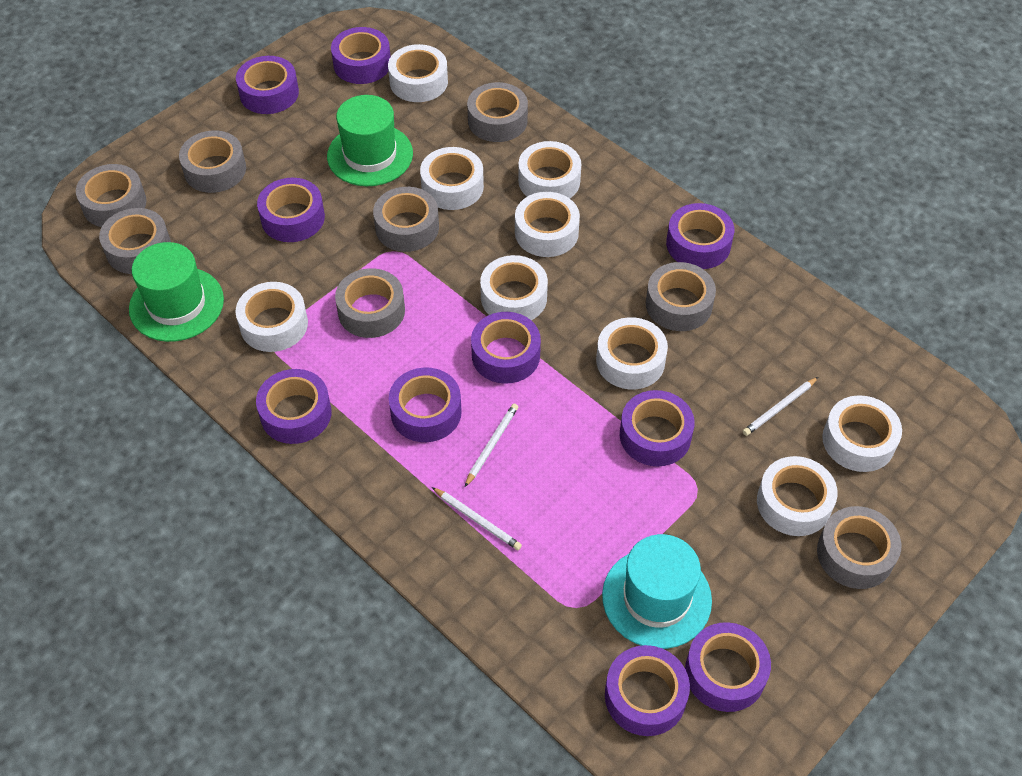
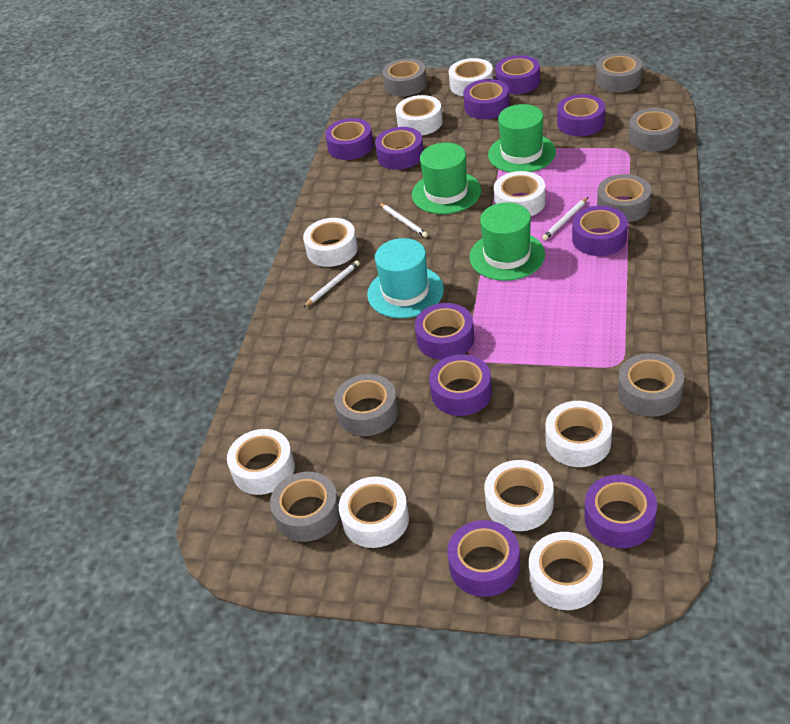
green hat: 2 -> 3
grey tape: 8 -> 7

